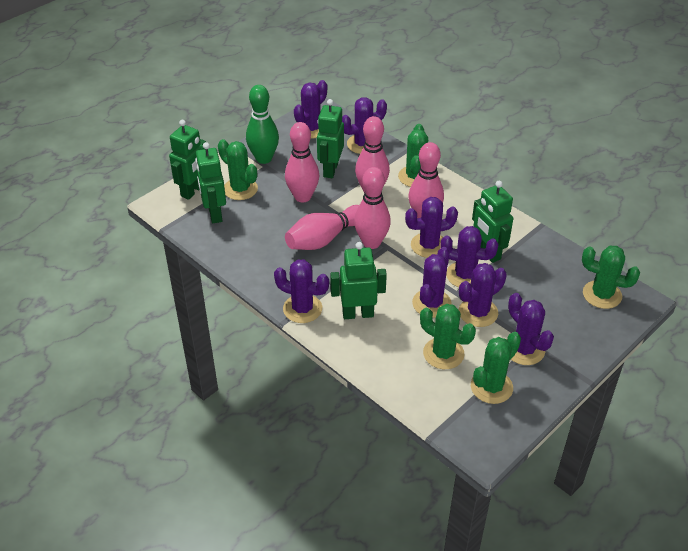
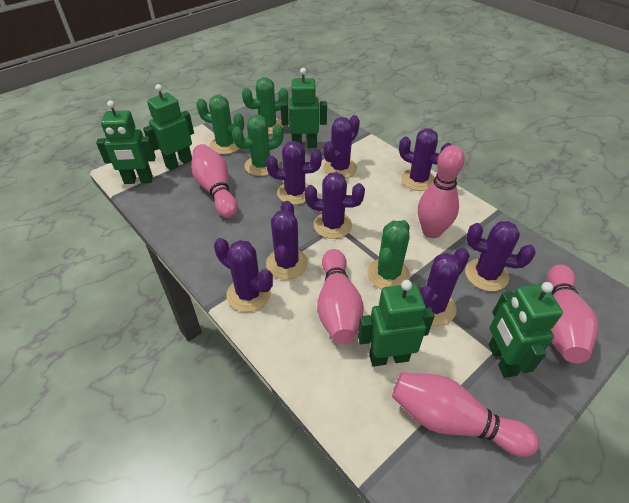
green bowling pin: 1 -> 0
green cactus: 5 -> 4

